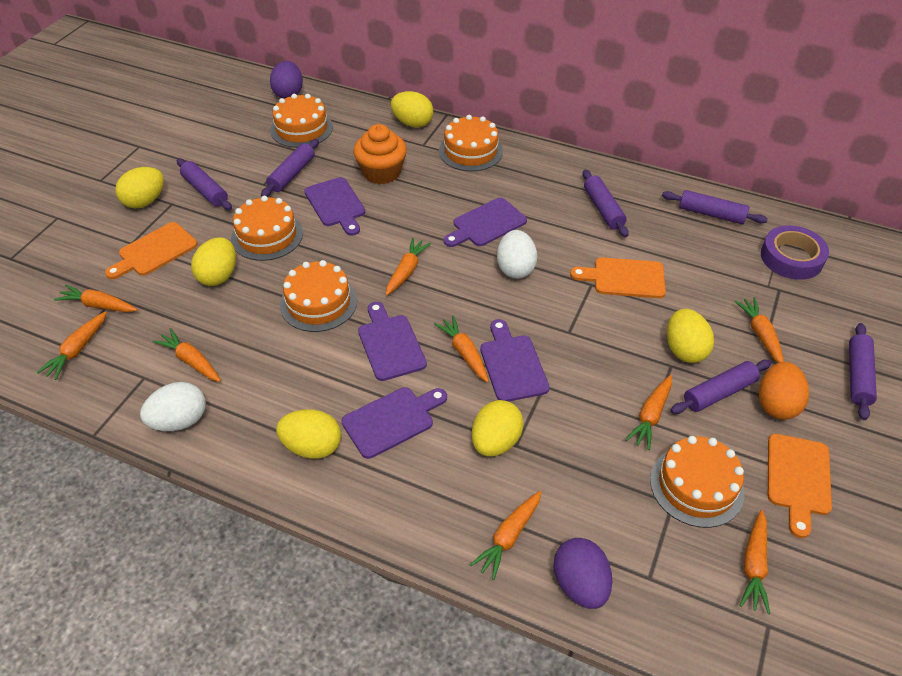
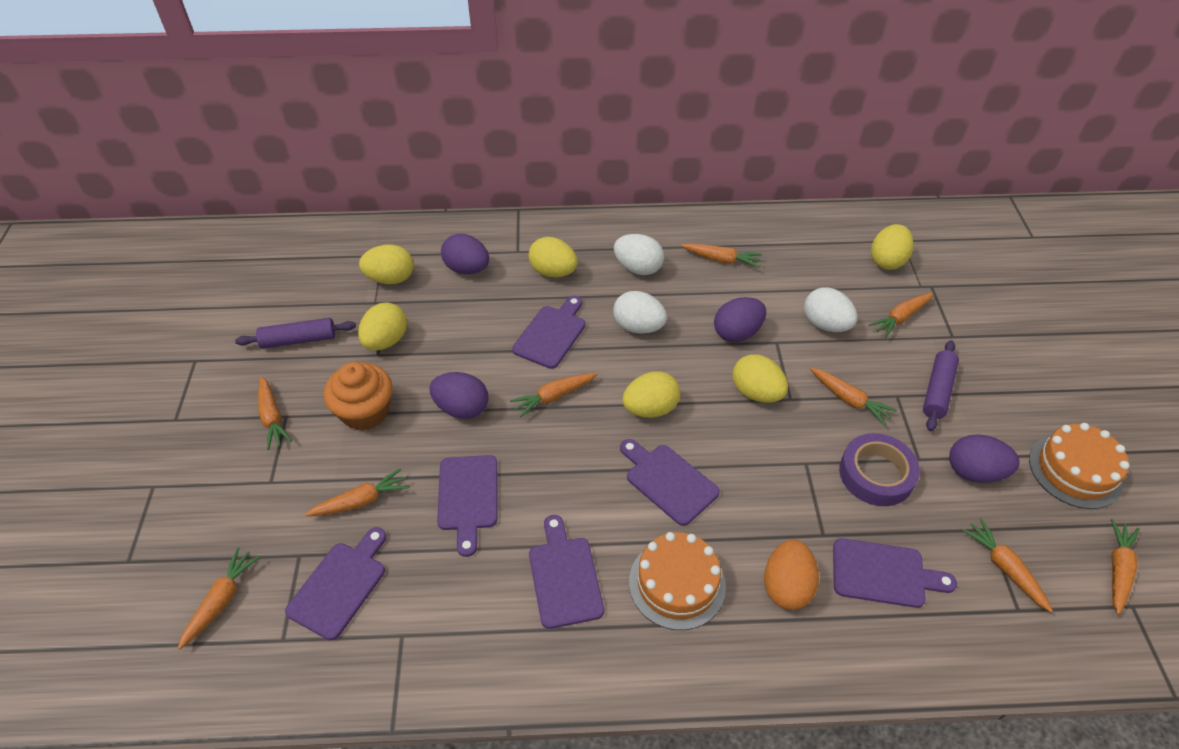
orange cake: 5 -> 2
orange cutting board: 3 -> 0
purple cutting board: 5 -> 6
purple egg: 2 -> 4
purple rolling pin: 6 -> 2
white egg: 2 -> 3

